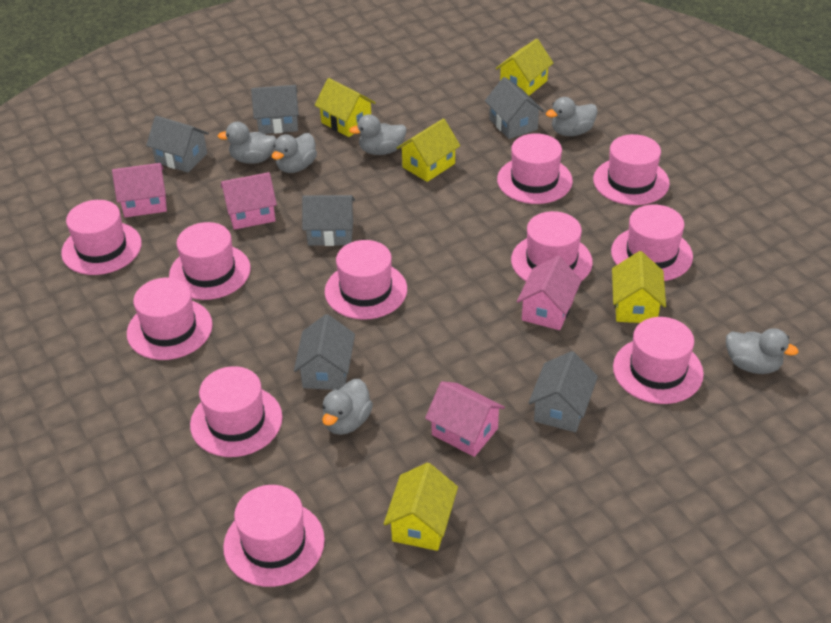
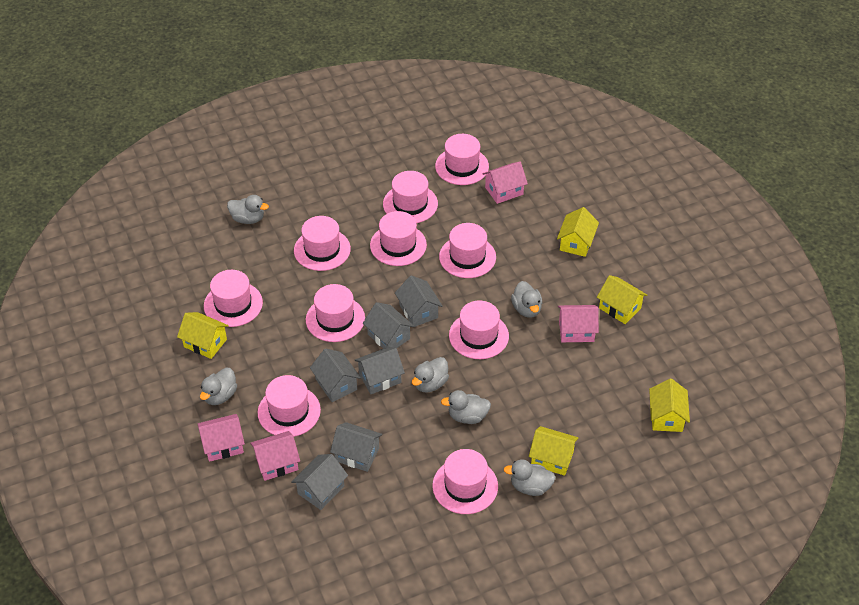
pink hat: 11 -> 10

